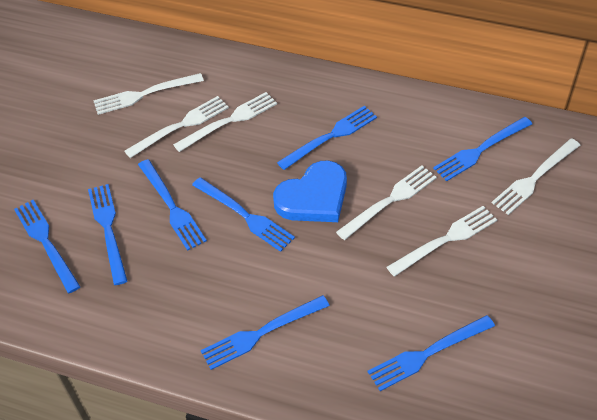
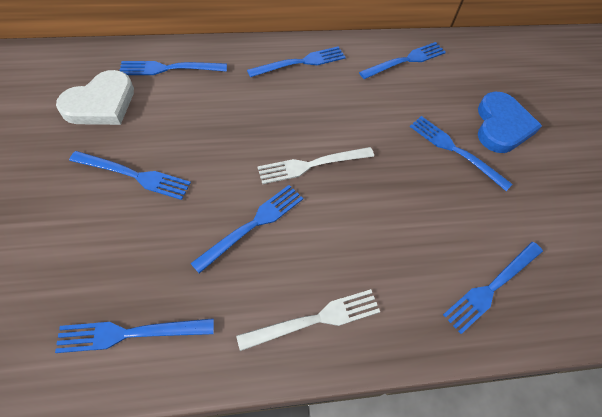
white fork: 6 -> 2
white heart: 0 -> 1

